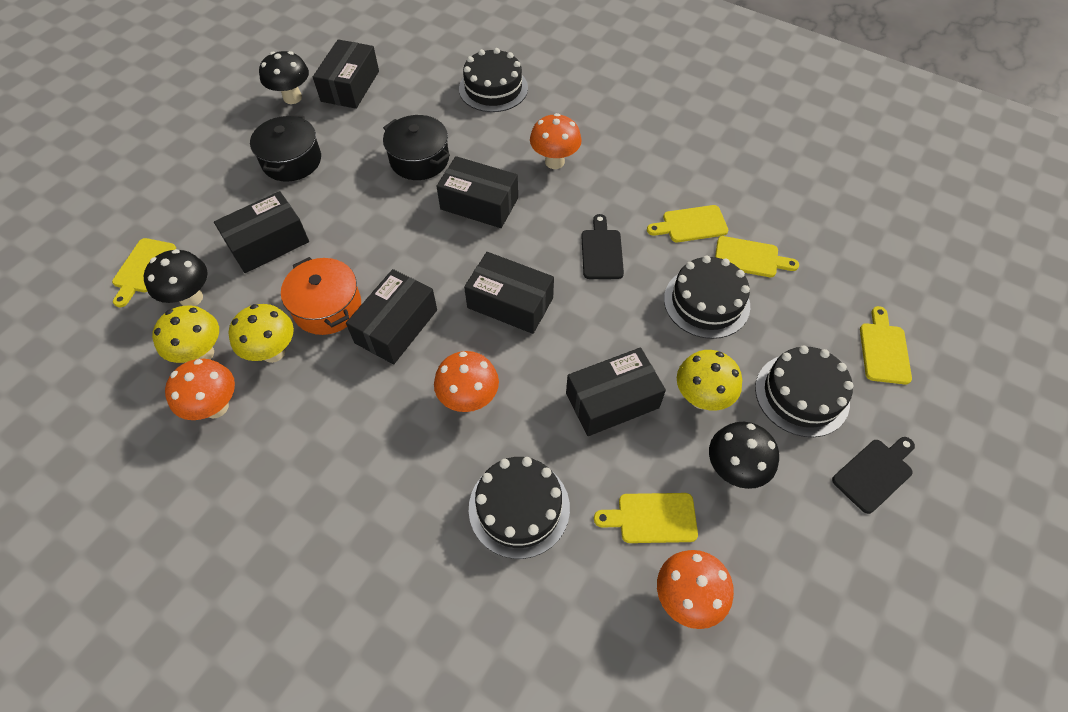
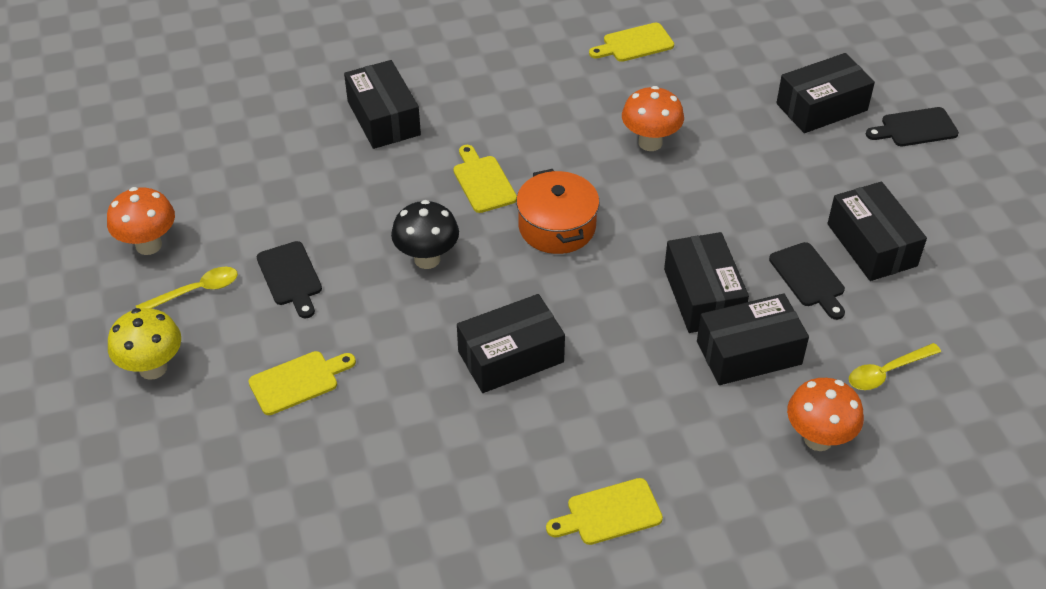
black cake: 4 -> 0
black cutting board: 2 -> 3
black mushroom: 3 -> 1
black pot: 2 -> 0
orange mushroom: 4 -> 3
yellow cutting board: 5 -> 4
yellow mushroom: 3 -> 1
yellow spoon: 0 -> 2

